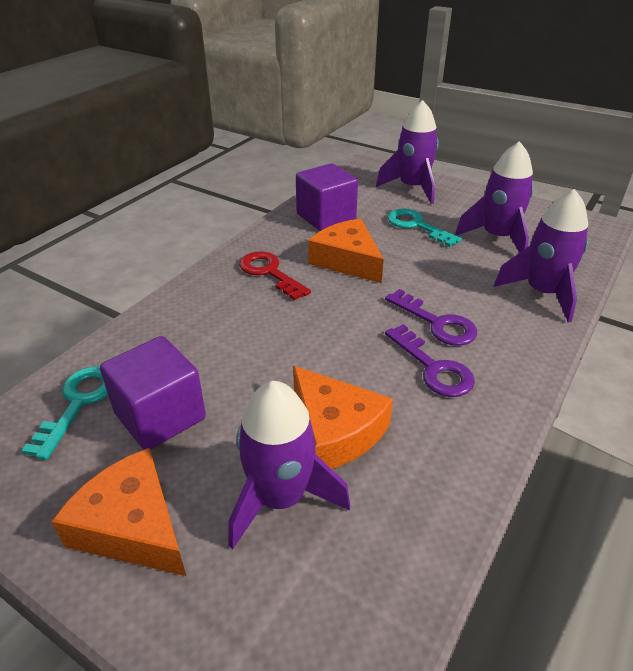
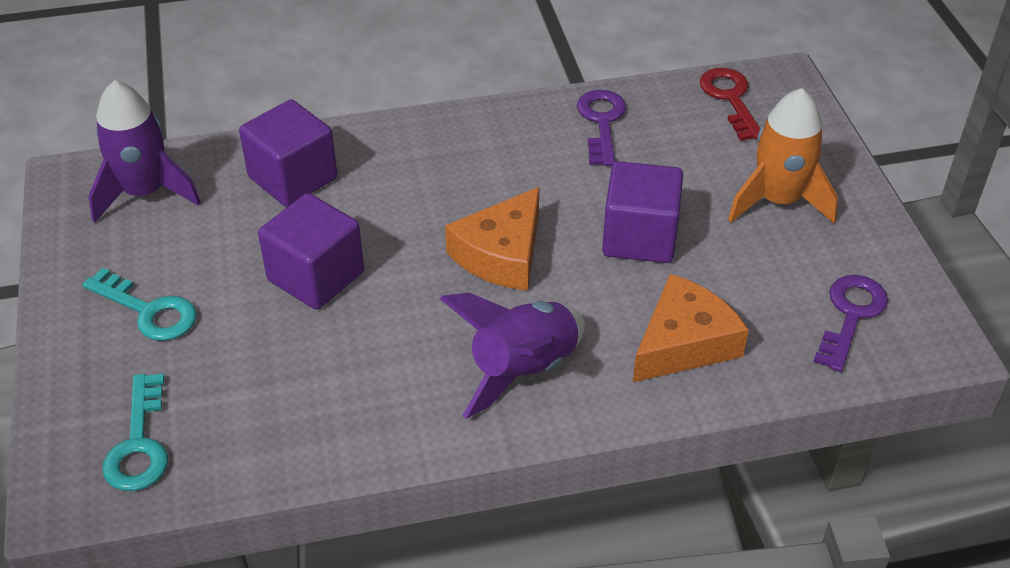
orange cheese: 3 -> 2
orange rocket: 0 -> 1
purple cube: 2 -> 3
purple rocket: 4 -> 2

